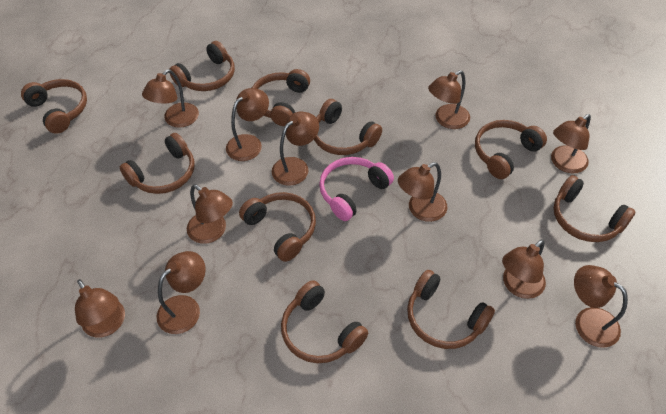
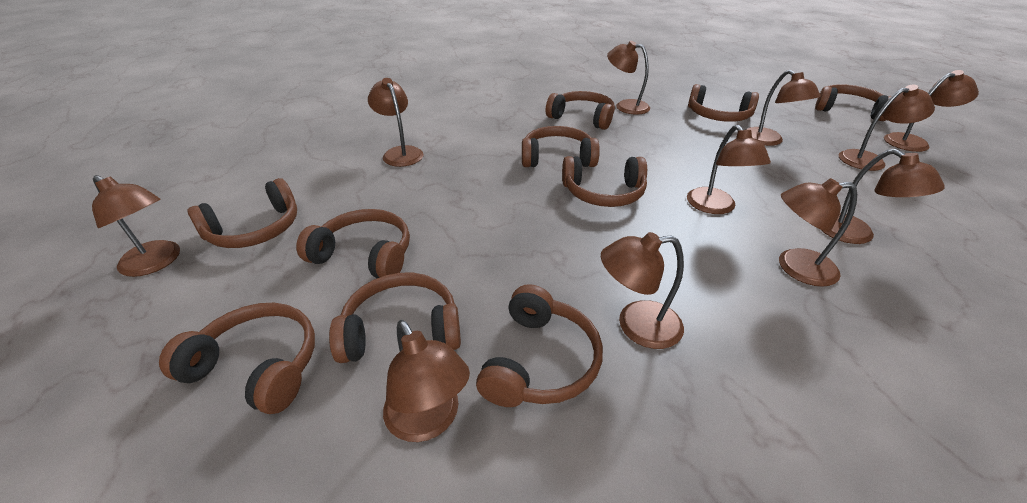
pink headphones: 1 -> 0

